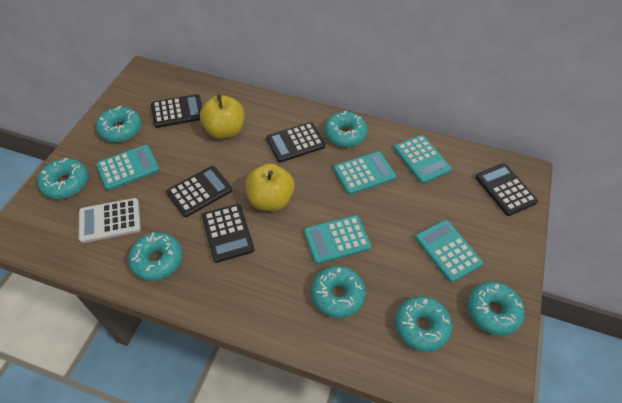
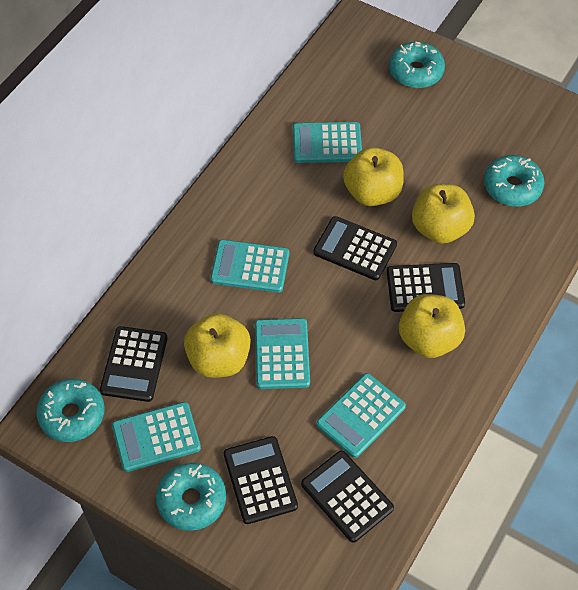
turquoise donut: 7 -> 4
white calculator: 1 -> 0
yellow apple: 2 -> 4

